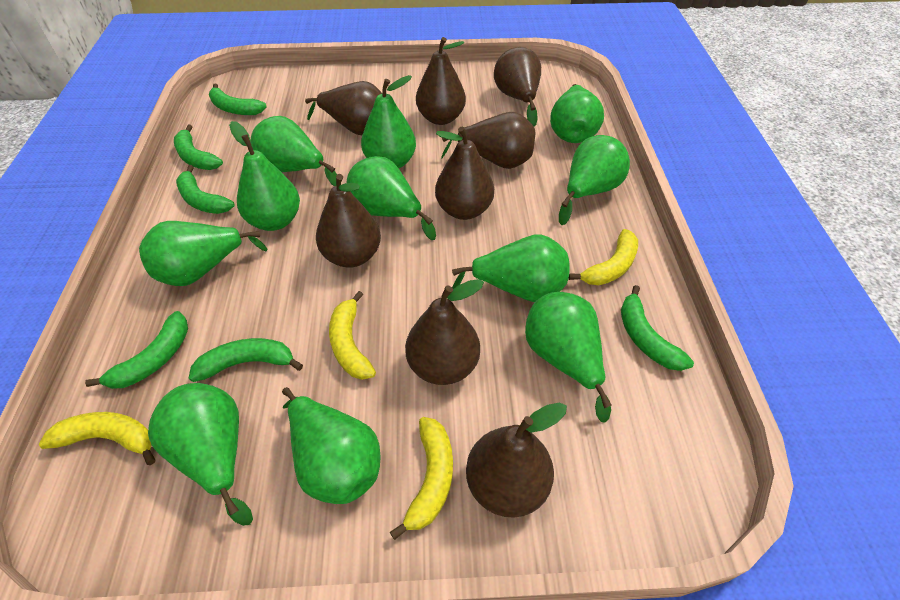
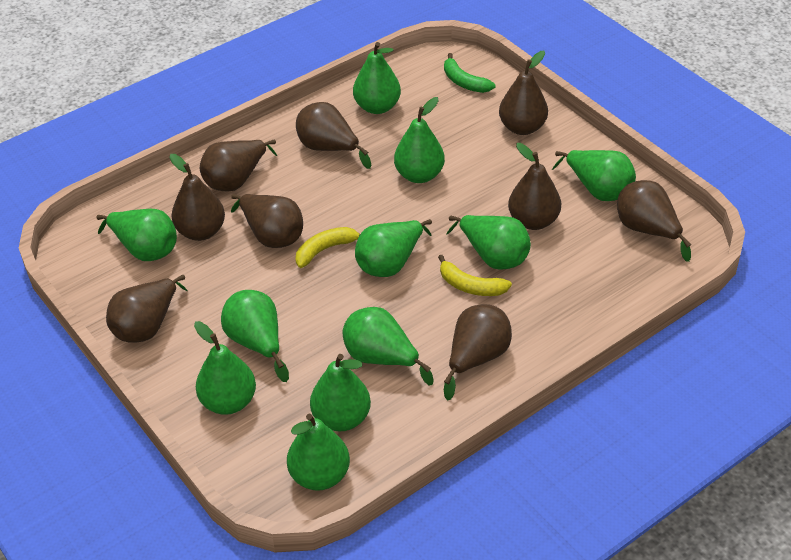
brown pear: 8 -> 9
green banana: 6 -> 1
yellow banana: 4 -> 2

